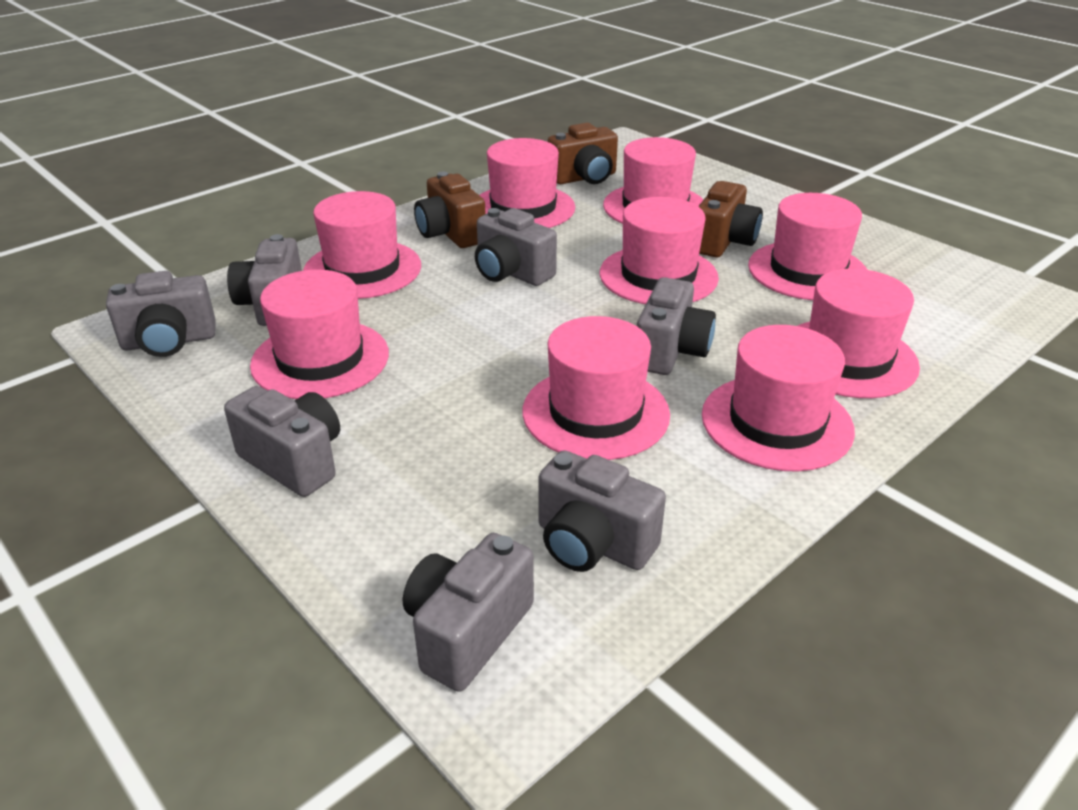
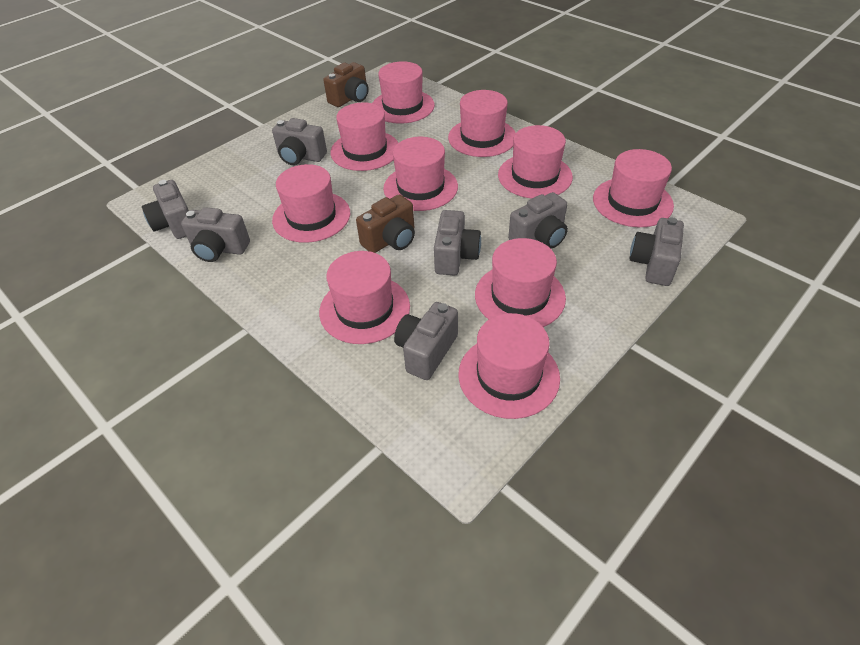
brown camera: 3 -> 2
pink hat: 9 -> 10

